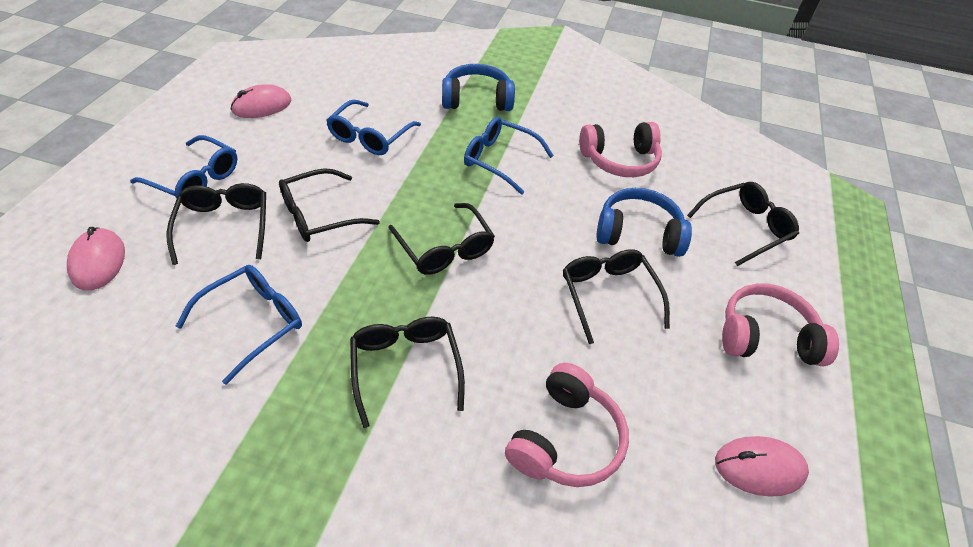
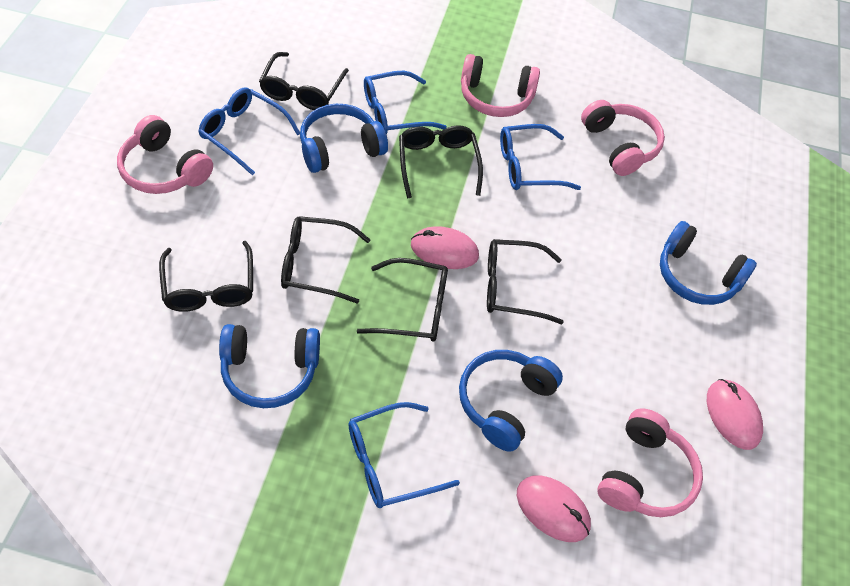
blue headphones: 2 -> 4
pink headphones: 3 -> 4

